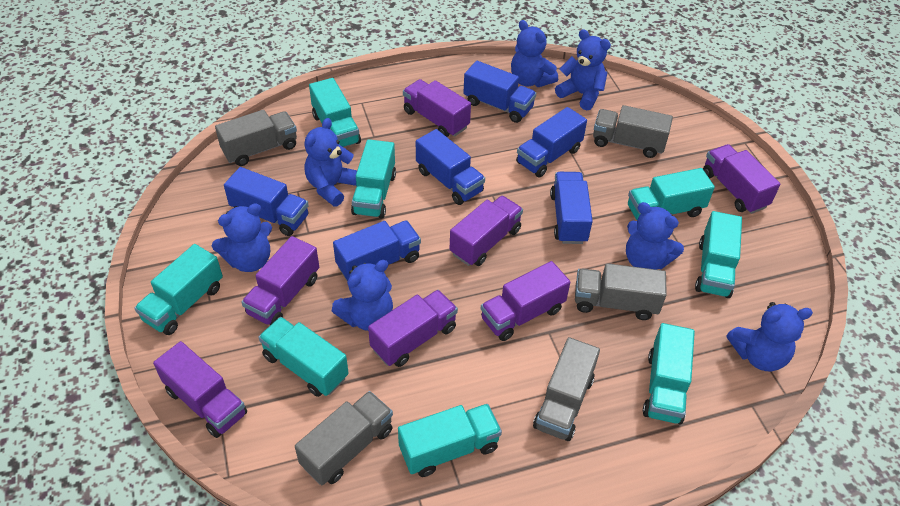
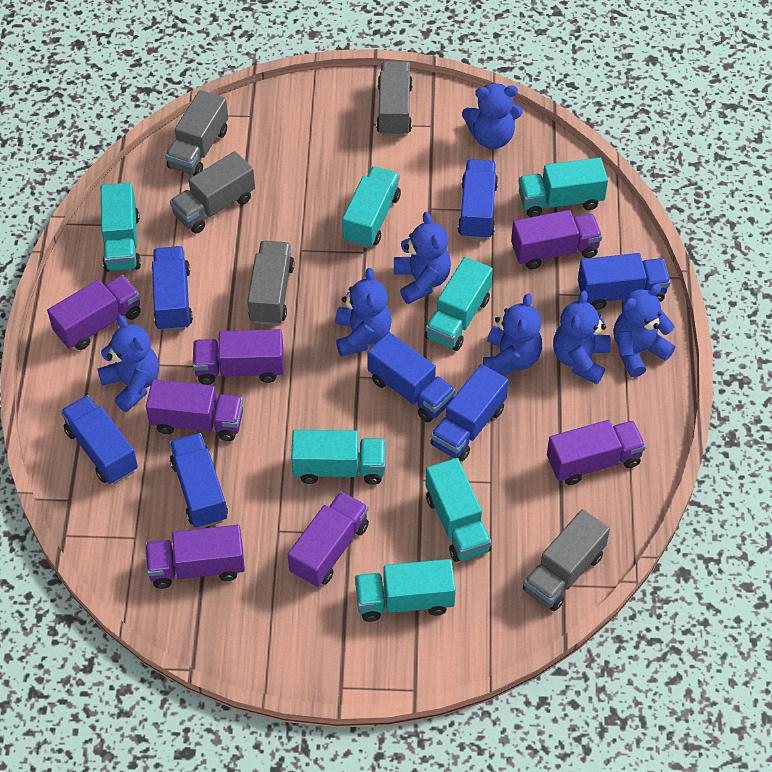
blue truck: 6 -> 7
turquoise truck: 8 -> 7

